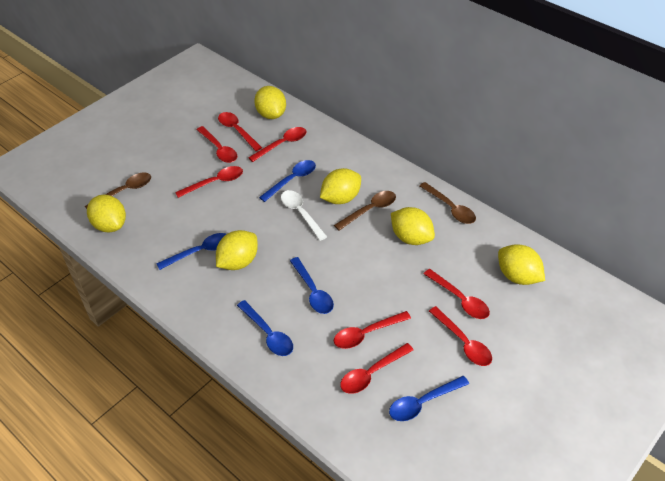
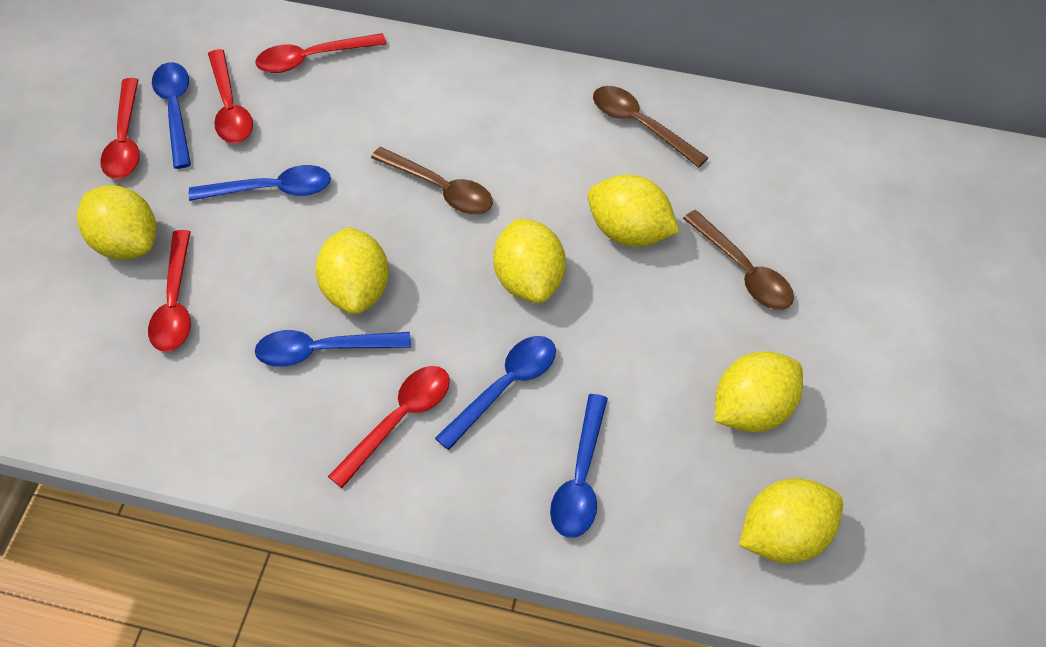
red spoon: 8 -> 5
white spoon: 1 -> 0

